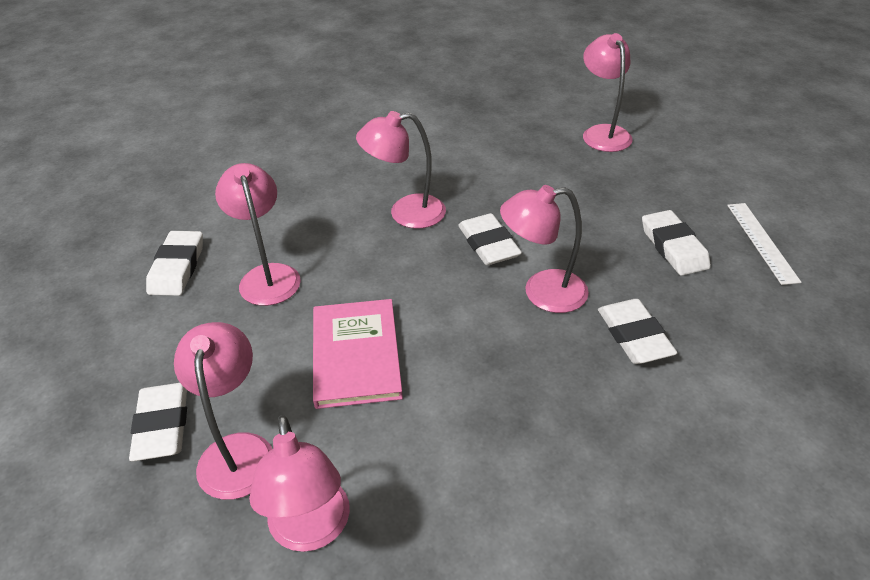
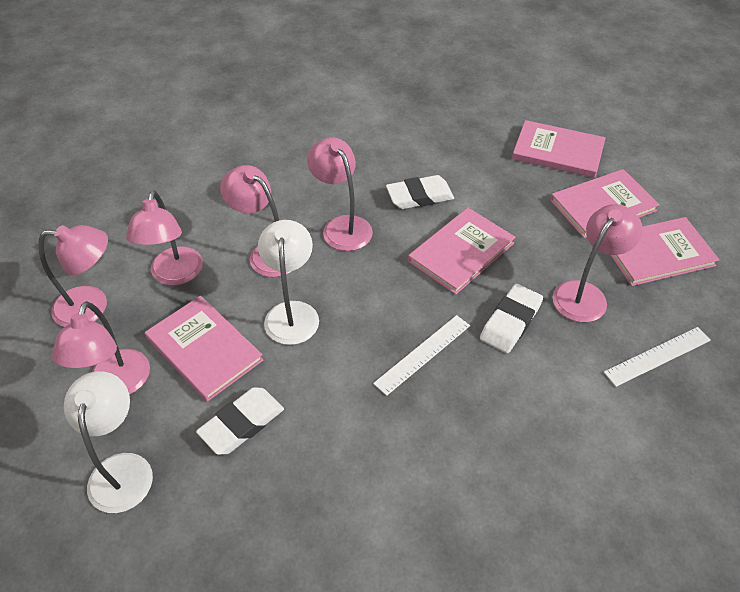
pink book: 1 -> 5
white eraser: 5 -> 3
white lamp: 0 -> 2
white ruler: 1 -> 2

